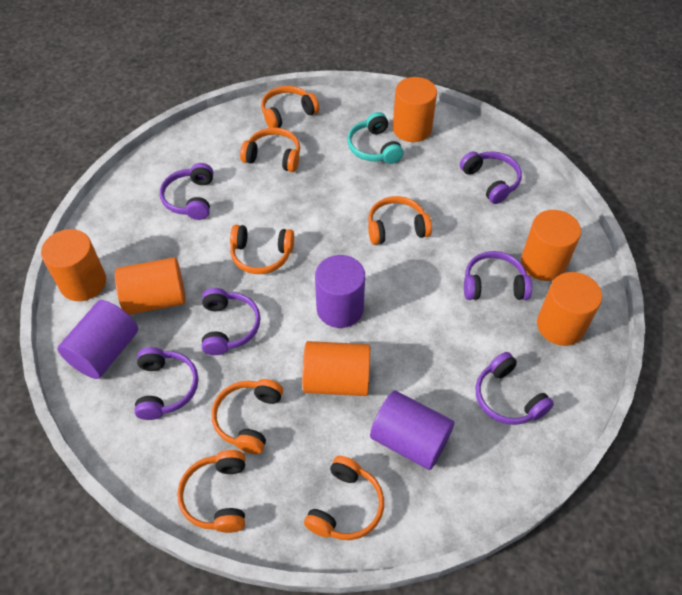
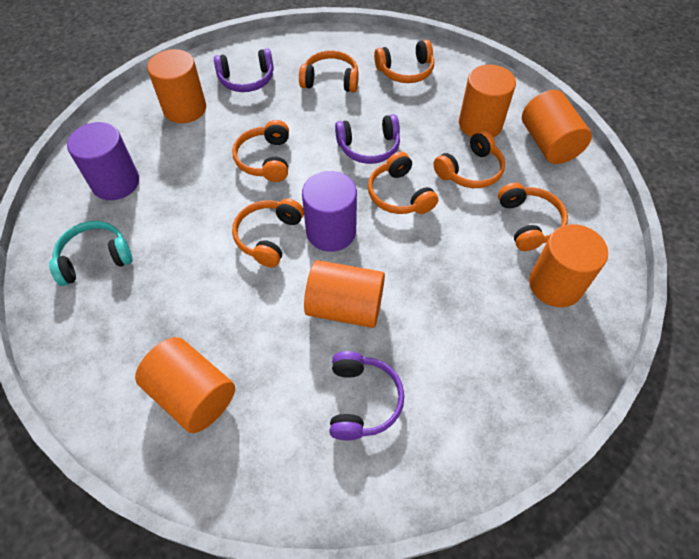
purple cylinder: 3 -> 2
purple headphones: 6 -> 3

